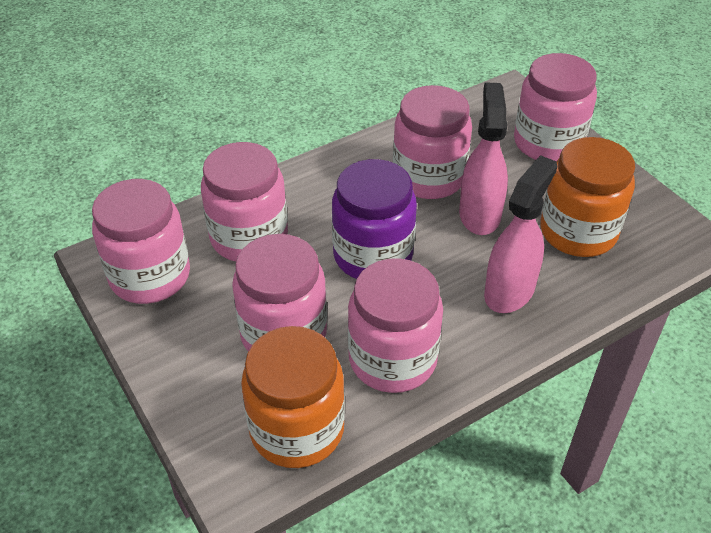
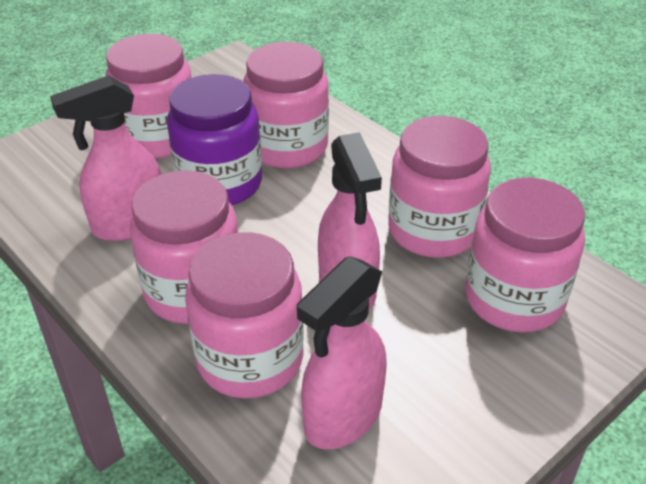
orange jar: 2 -> 0
pink spray bottle: 2 -> 3

